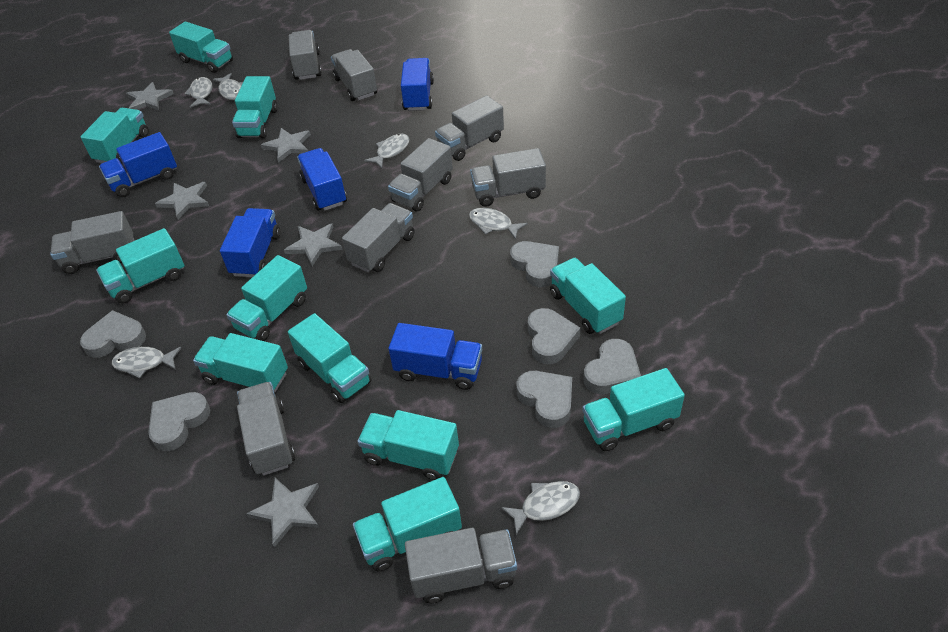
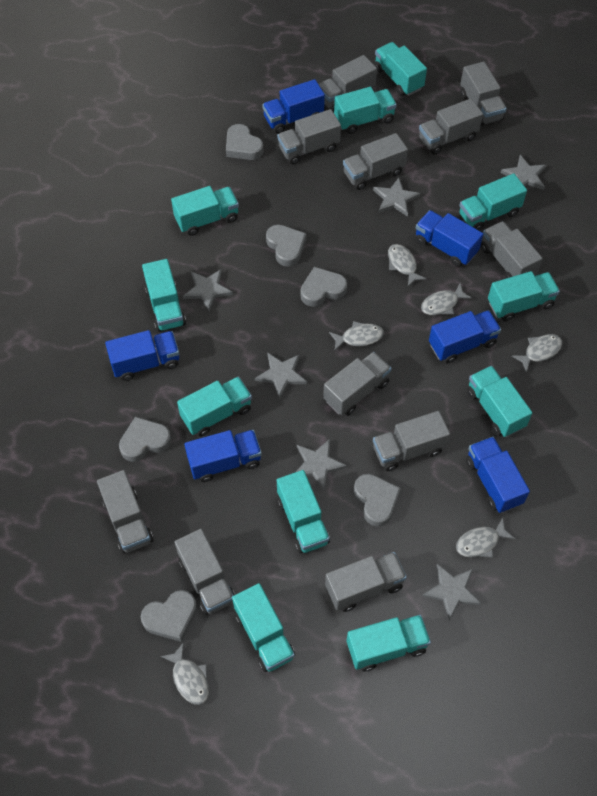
blue truck: 5 -> 6
grey star: 5 -> 6
grey truck: 9 -> 11

